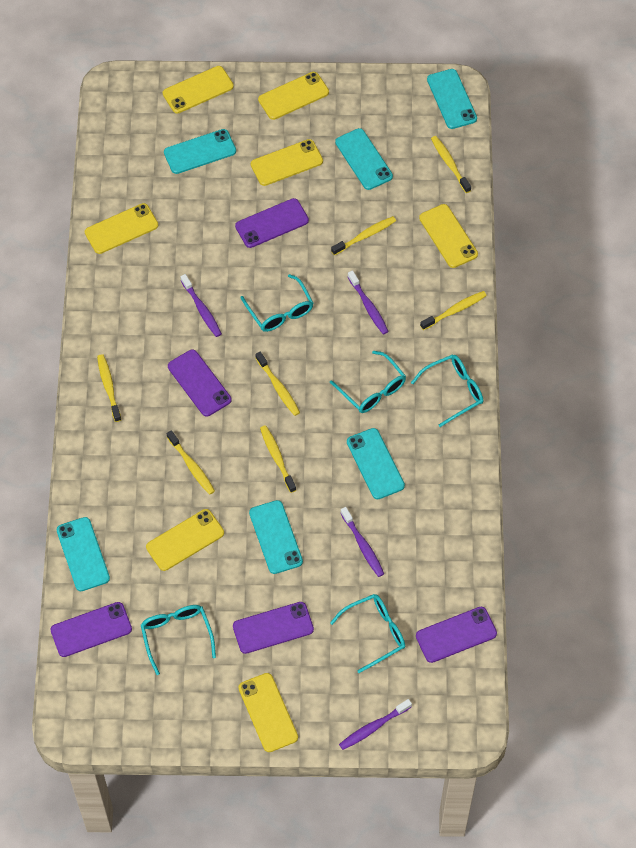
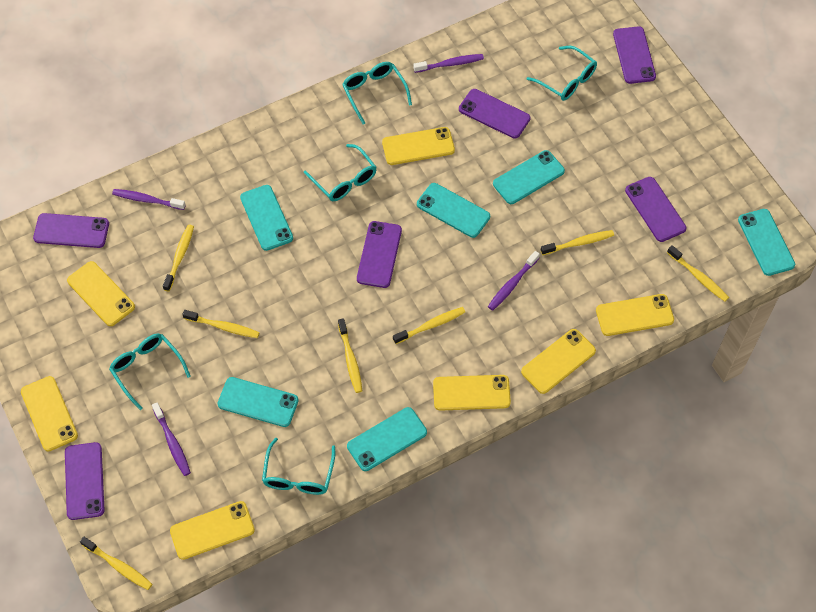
purple phone: 5 -> 6

